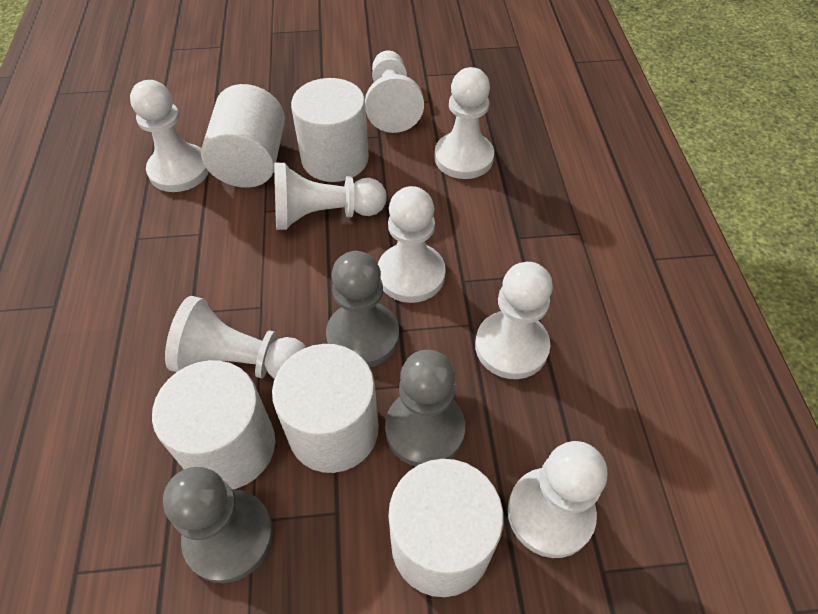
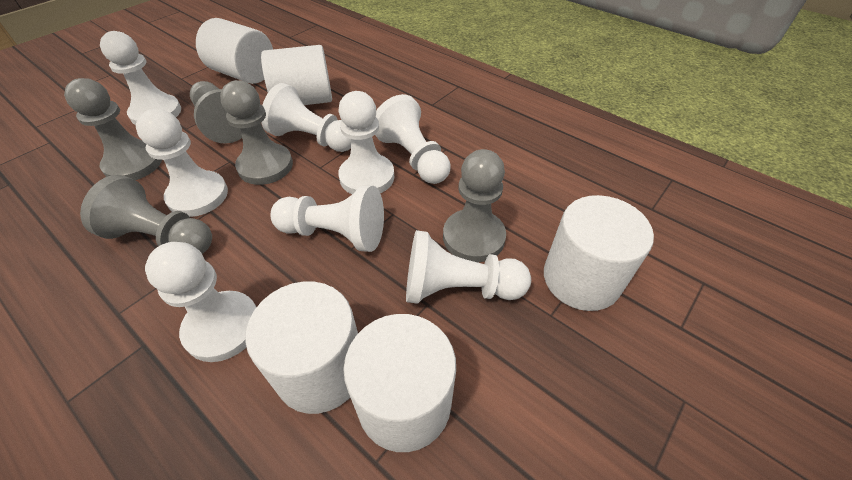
grey pawn: 3 -> 5

